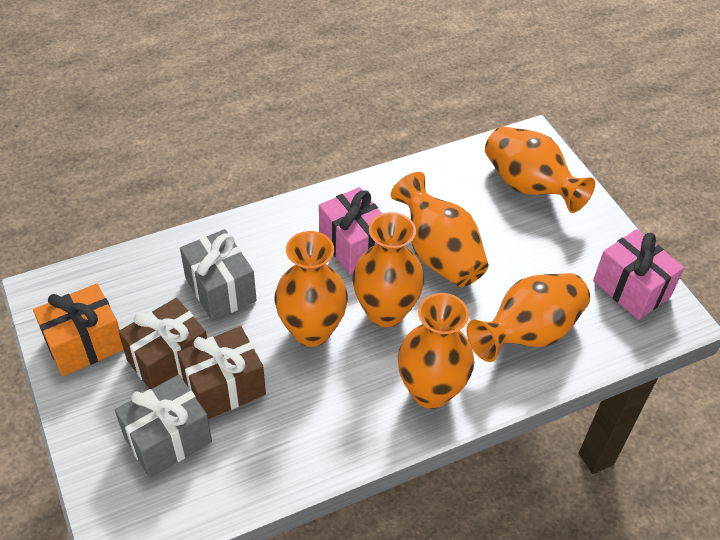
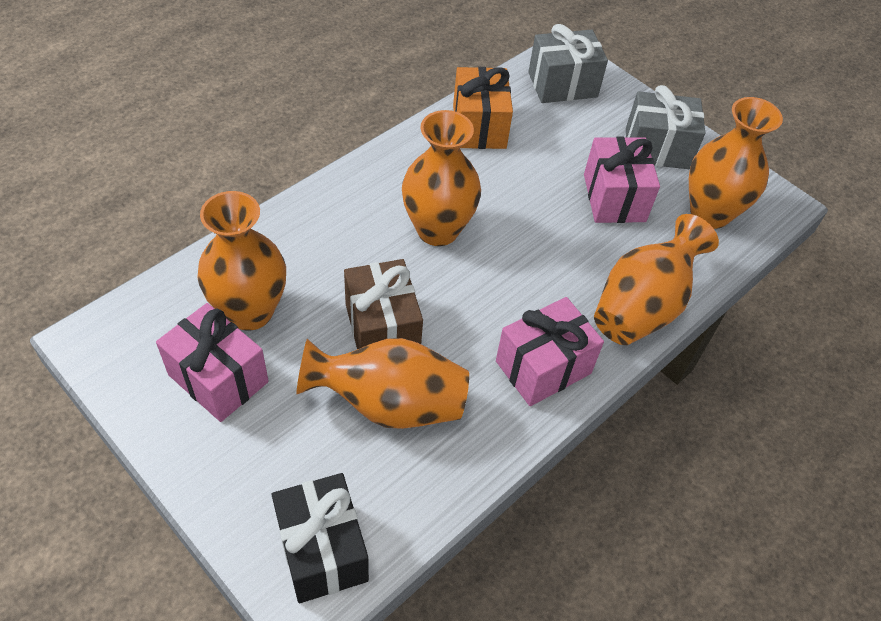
black gift: 0 -> 1
brown gift: 2 -> 1
orange vase: 6 -> 5
pink gift: 2 -> 3

